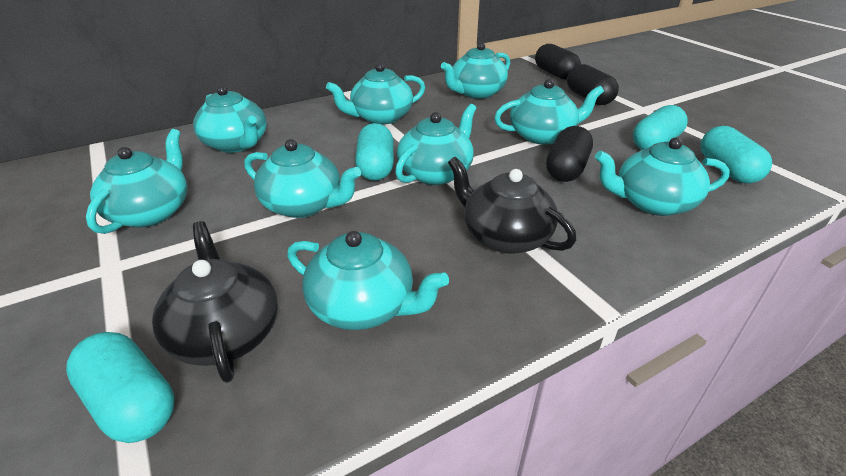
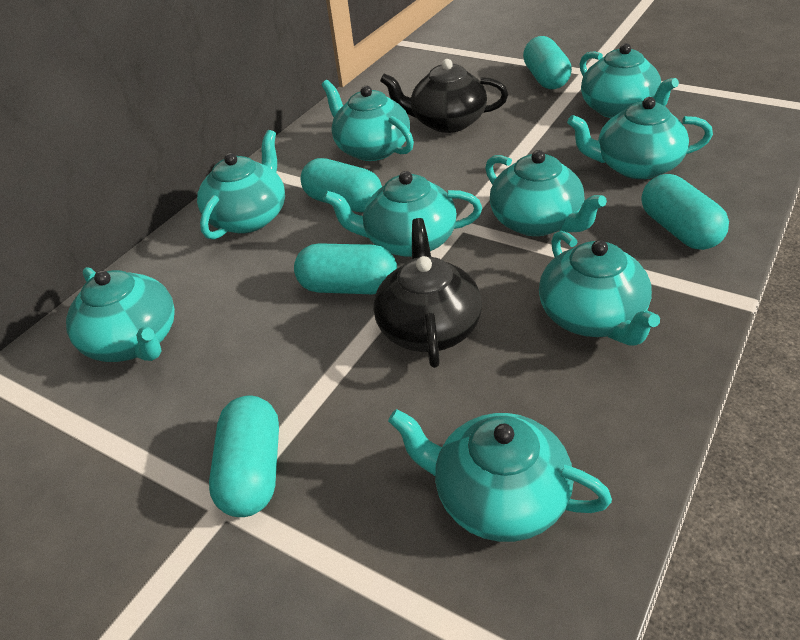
black capsule: 3 -> 0
turquoise capsule: 4 -> 5

